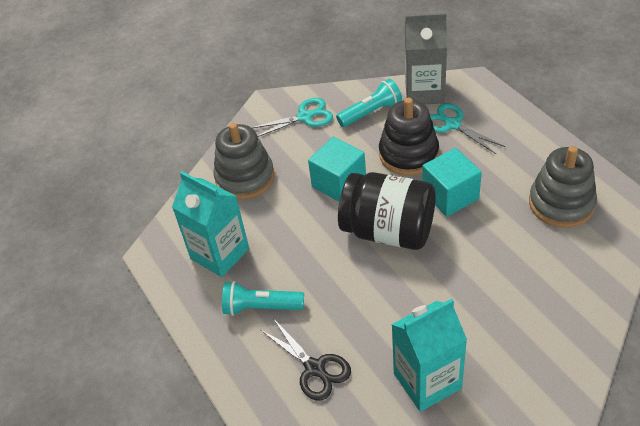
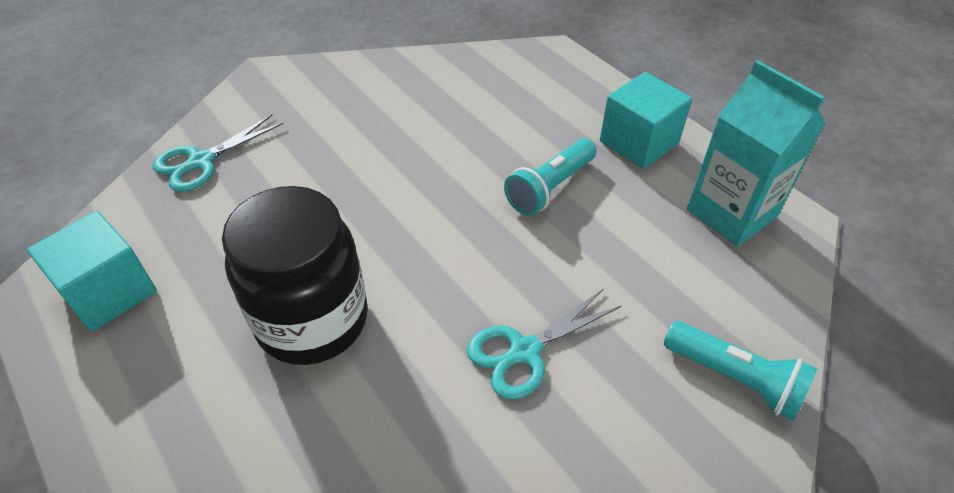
black scissors: 1 -> 0
black stacking toy: 1 -> 0
grey carton: 1 -> 0
grey stacking toy: 2 -> 0
turquoise carton: 2 -> 1

